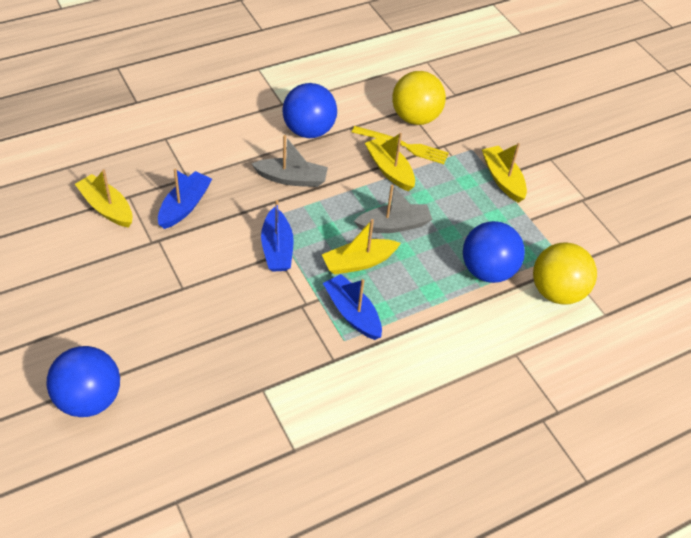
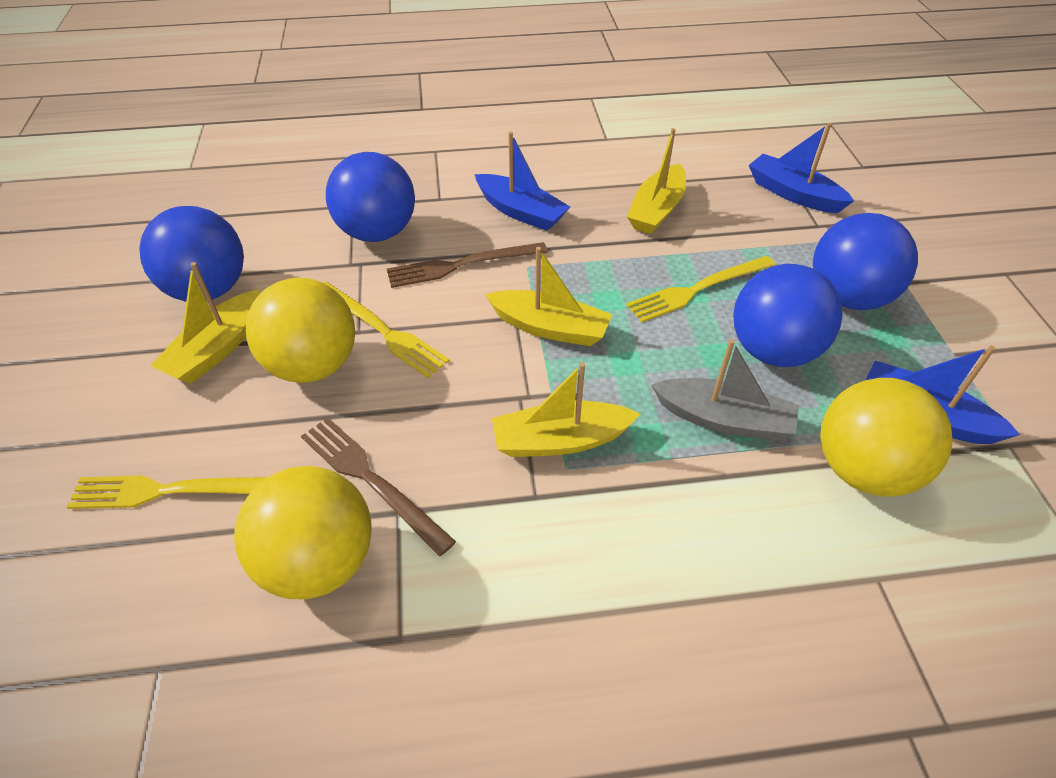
blue ball: 3 -> 4
brown fork: 0 -> 2
grey boat: 2 -> 1
yellow ball: 2 -> 3
yellow fork: 1 -> 3

